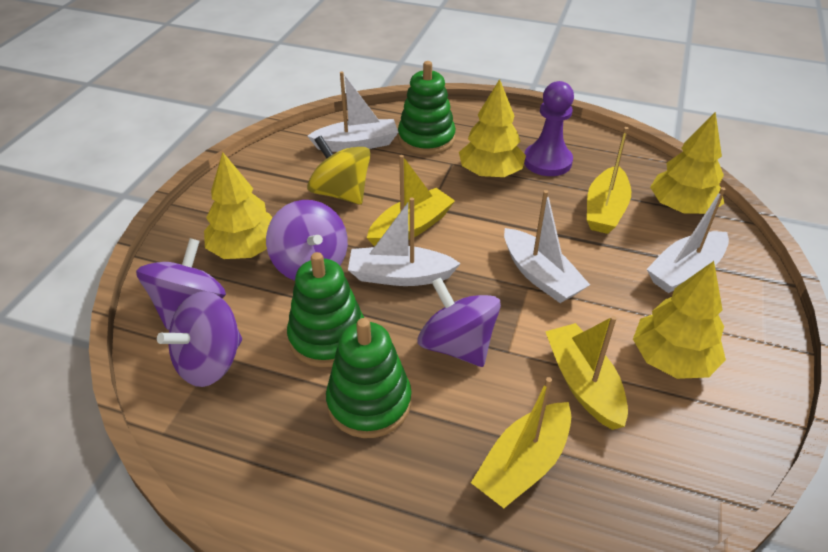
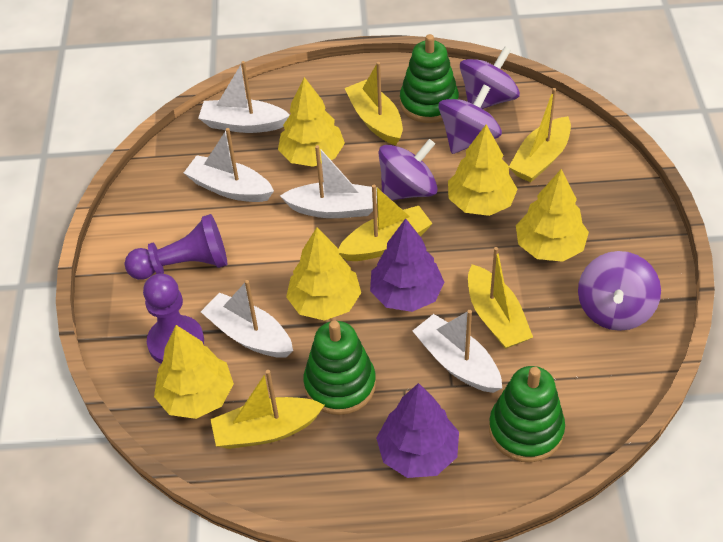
purple pawn: 1 -> 2
purple tree: 0 -> 2
white boat: 4 -> 5
yellow boat: 4 -> 5
yellow spinning top: 1 -> 0
yellow tree: 4 -> 5

